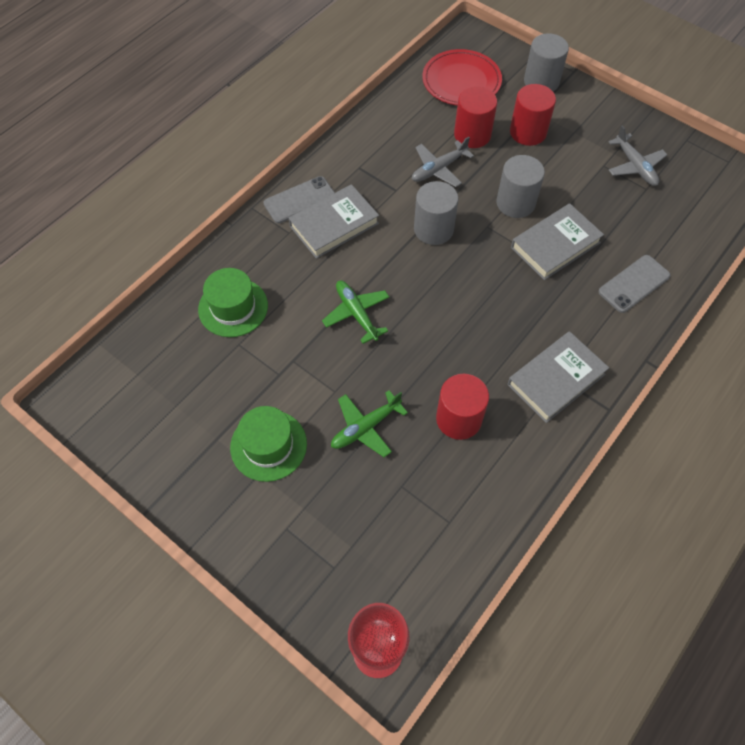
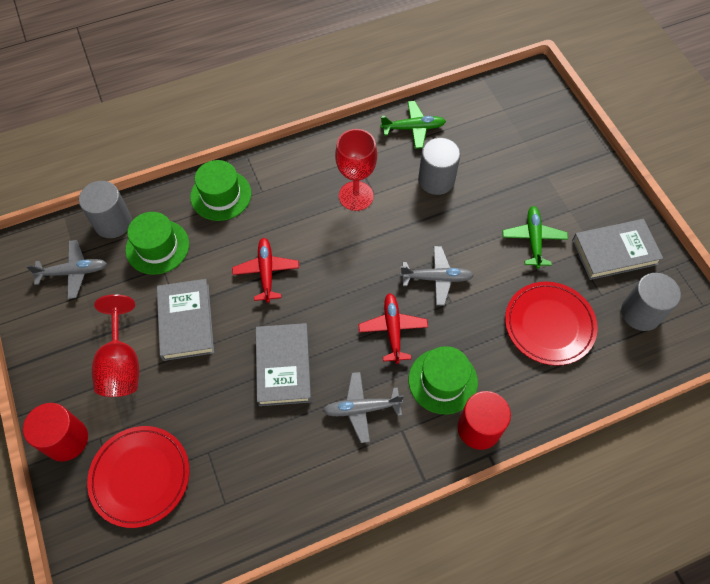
green hat: 2 -> 3
grey phone: 2 -> 0
grey plane: 2 -> 3
red cylinder: 3 -> 2
red goblet: 1 -> 2
red plane: 0 -> 2
red plate: 1 -> 2

